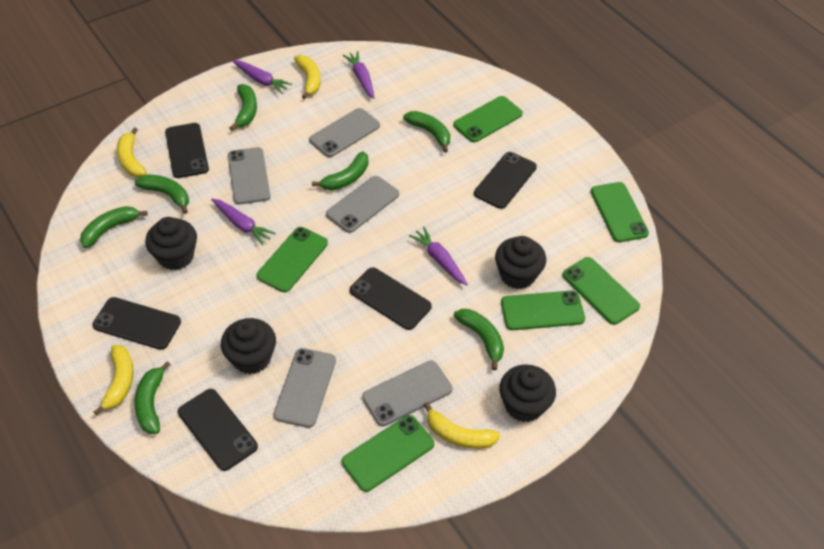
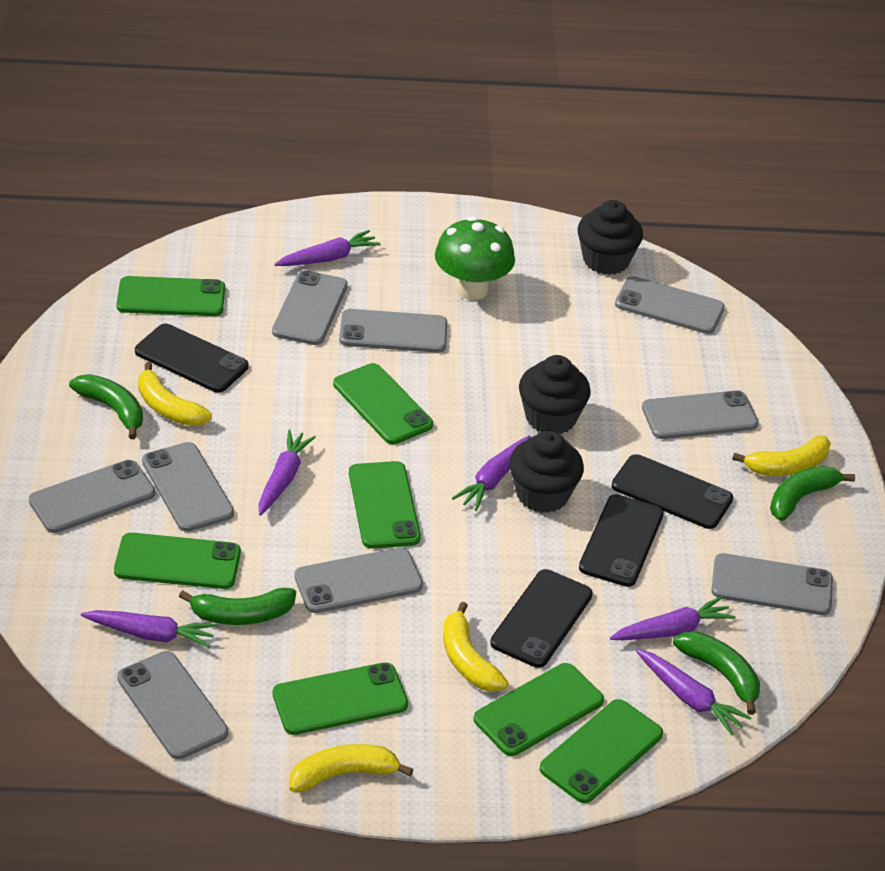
black cupcake: 4 -> 3
black phone: 5 -> 4
green banana: 7 -> 4
green mushroom: 0 -> 1
green phone: 6 -> 7
grey phone: 5 -> 9
purple carrot: 4 -> 6

